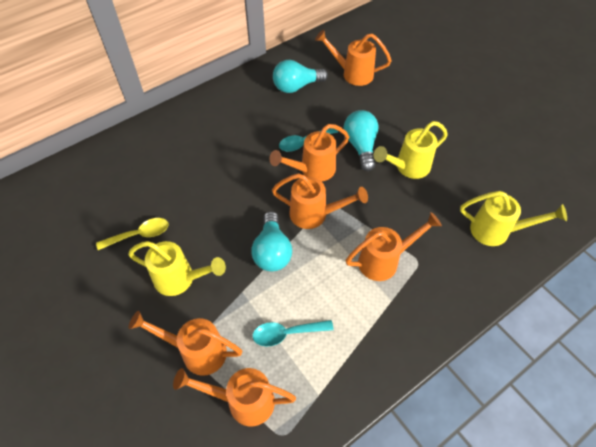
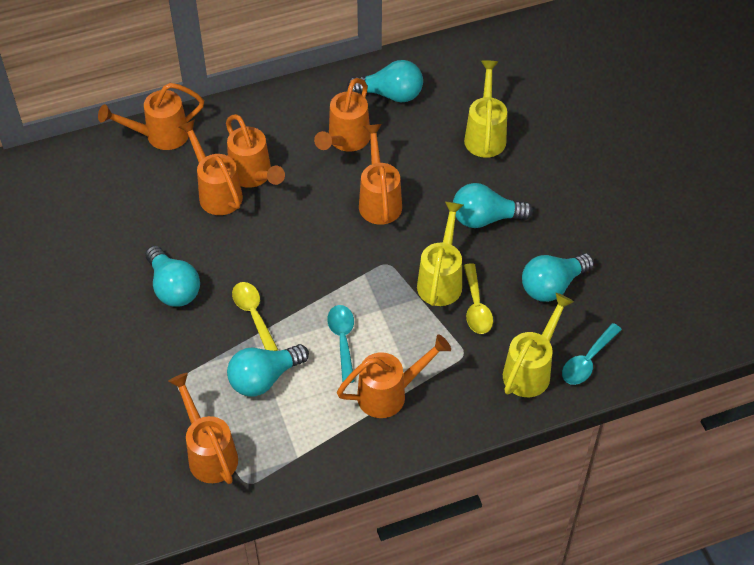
orange watering can: 6 -> 7
turquoise light bulb: 3 -> 5
yellow spoon: 1 -> 2

